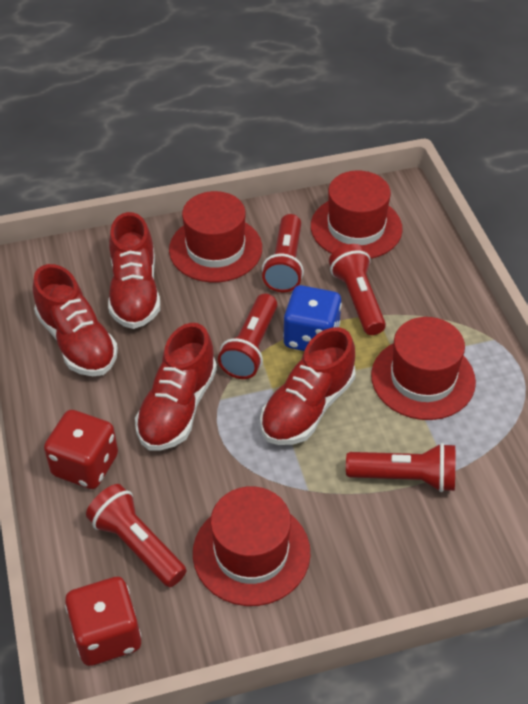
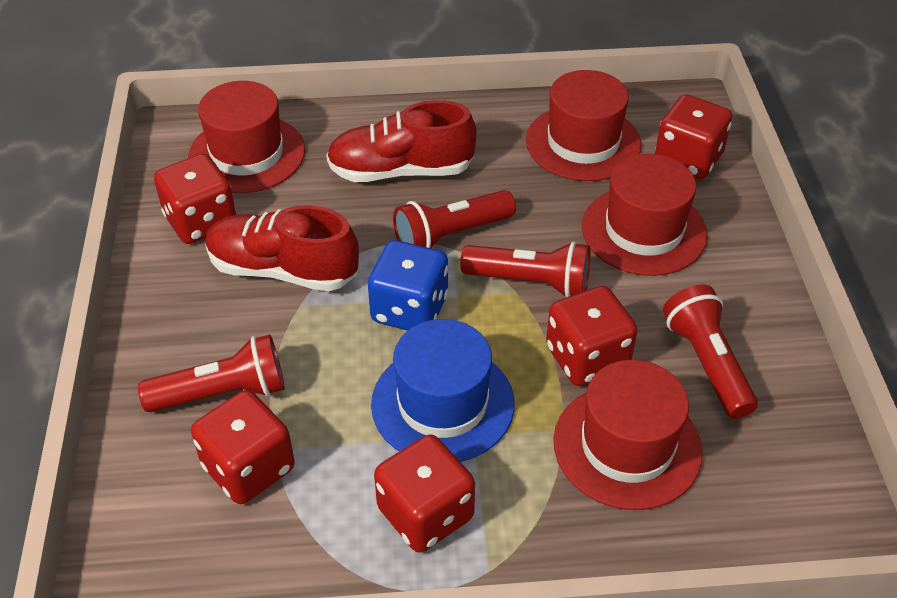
blue hat: 0 -> 1
red dice: 2 -> 5
red flashlight: 5 -> 4
red shoe: 4 -> 2

